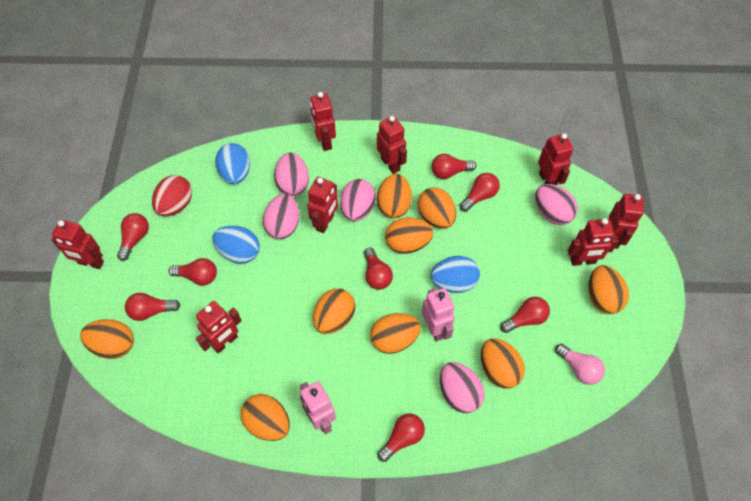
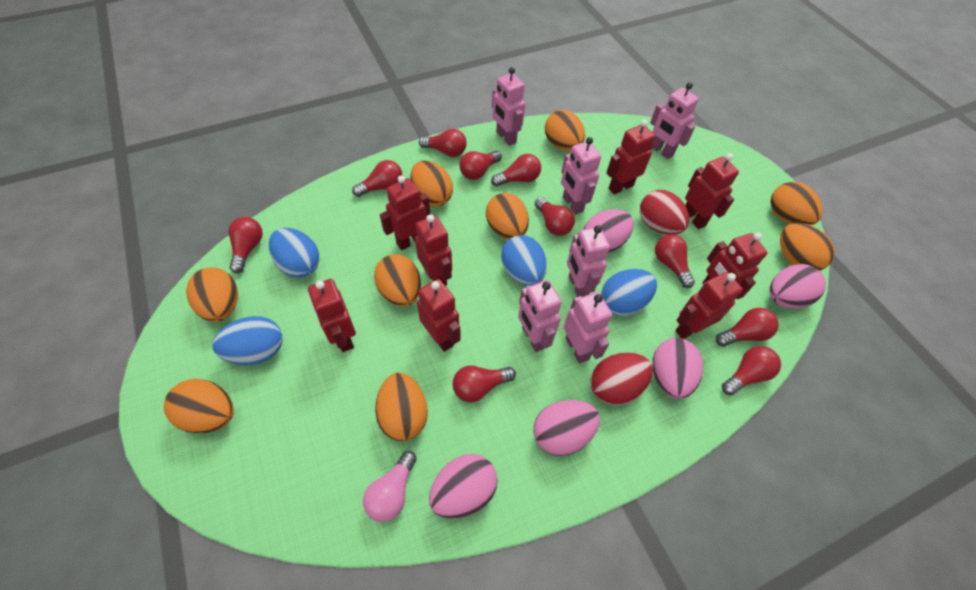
blue egg: 3 -> 4
pink robot: 2 -> 6
red egg: 1 -> 2
red light bulb: 8 -> 10

